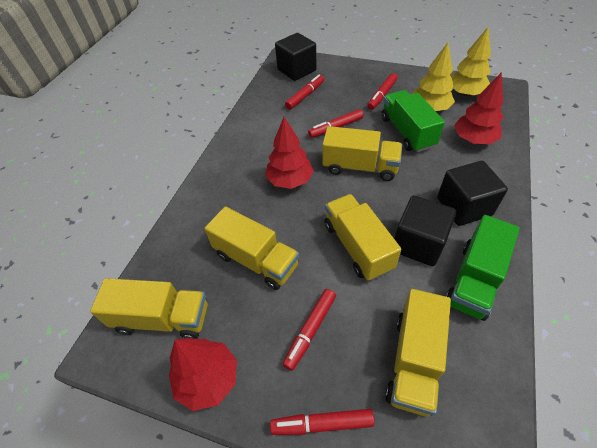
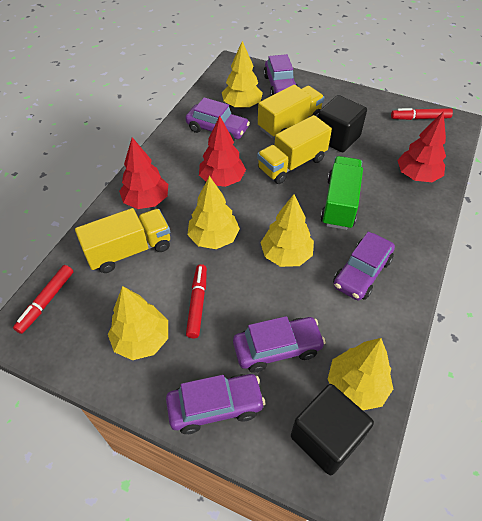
black cube: 3 -> 2
green truck: 2 -> 1
purple car: 0 -> 5
red marker: 5 -> 3
yellow tree: 2 -> 5
yellow truck: 5 -> 3

